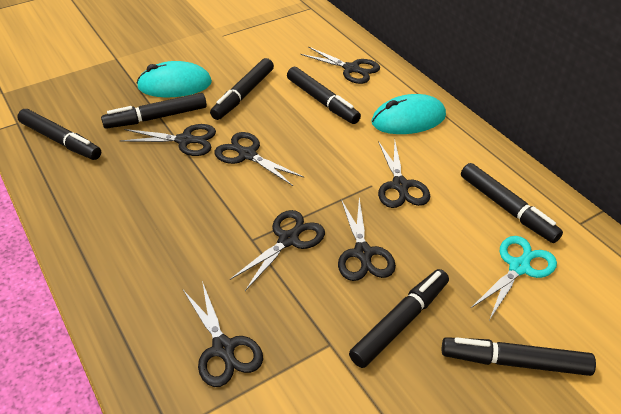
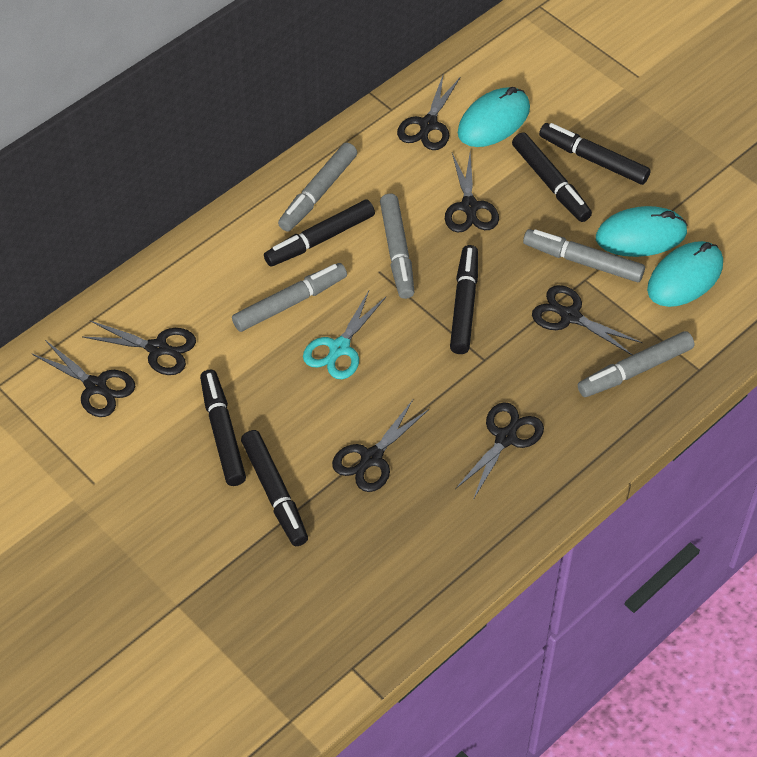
black marker: 7 -> 6
grey marker: 0 -> 5
turquoise mouse: 2 -> 3

